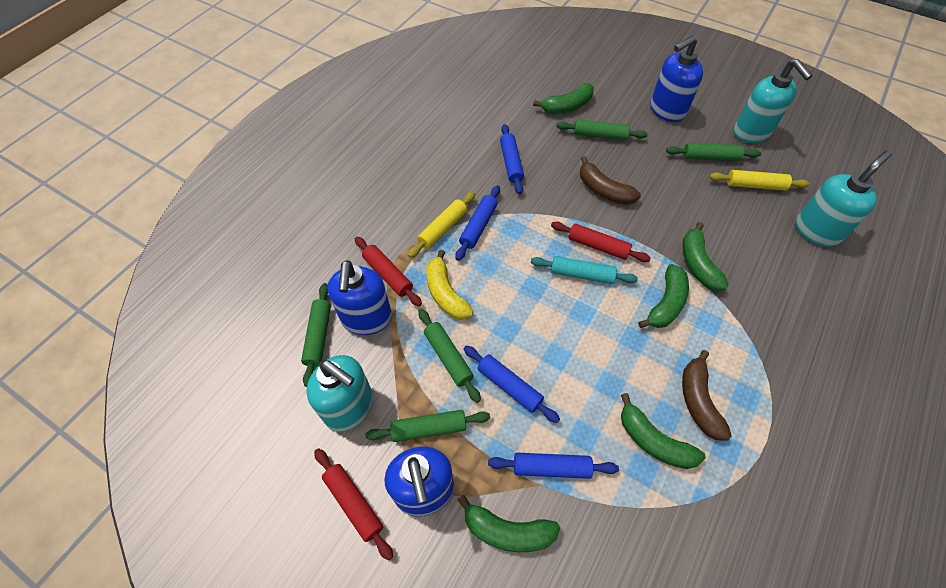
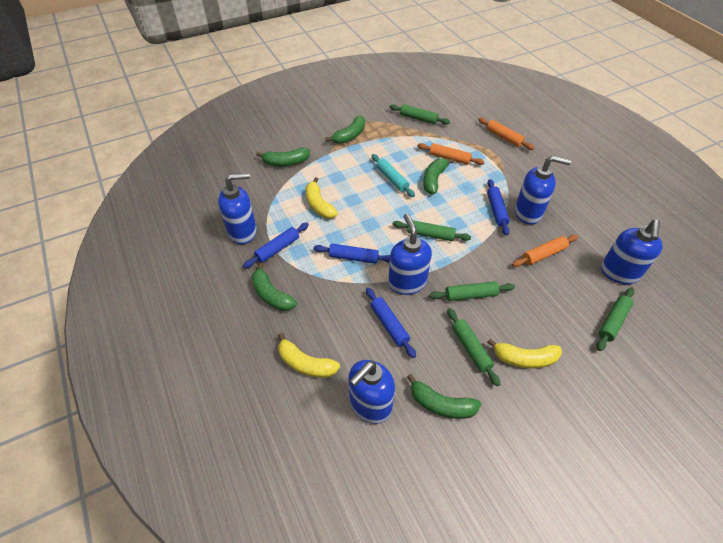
blue soap dispenser: 3 -> 5
brown banana: 2 -> 0
orange rolling pin: 0 -> 3
red rolling pin: 3 -> 0
turquoise soap dispenser: 3 -> 0
yellow banana: 1 -> 3
yellow rolling pin: 2 -> 0

